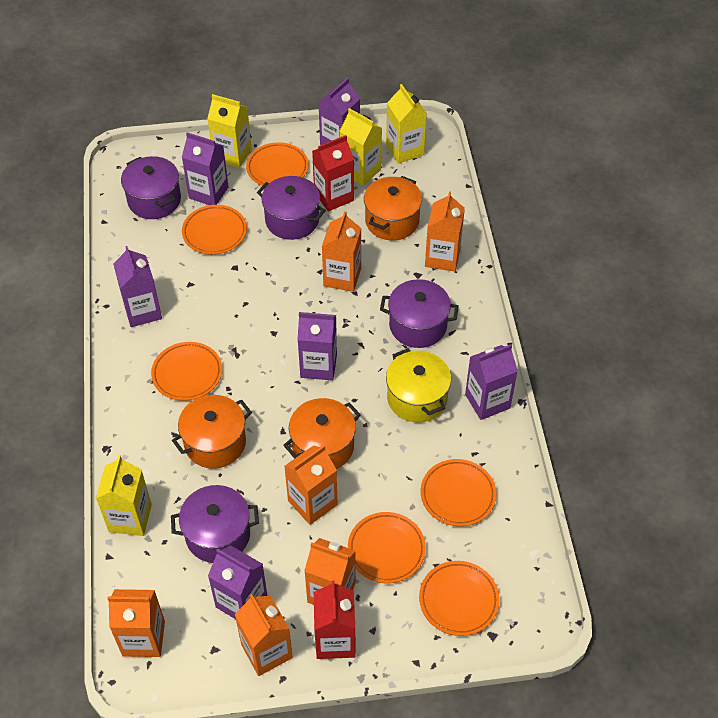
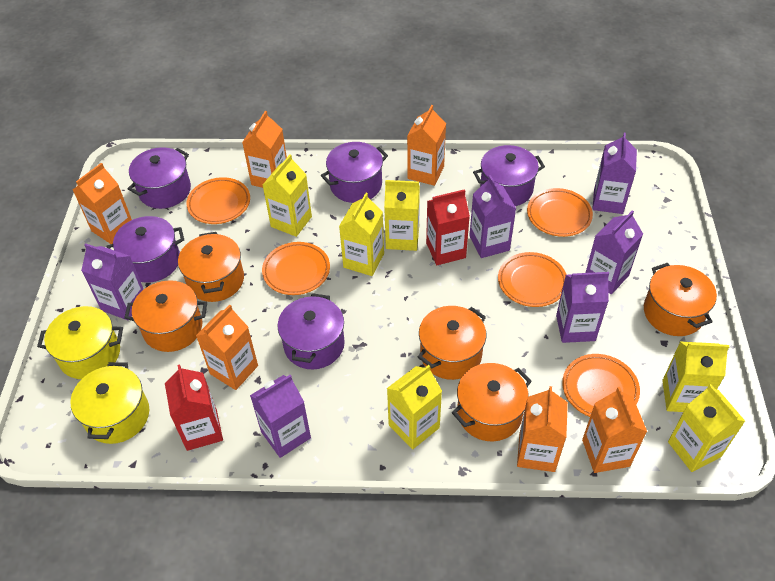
orange plate: 6 -> 5
orange pot: 3 -> 5
purple pot: 4 -> 5
yellow carton: 4 -> 6
yellow pot: 1 -> 2

